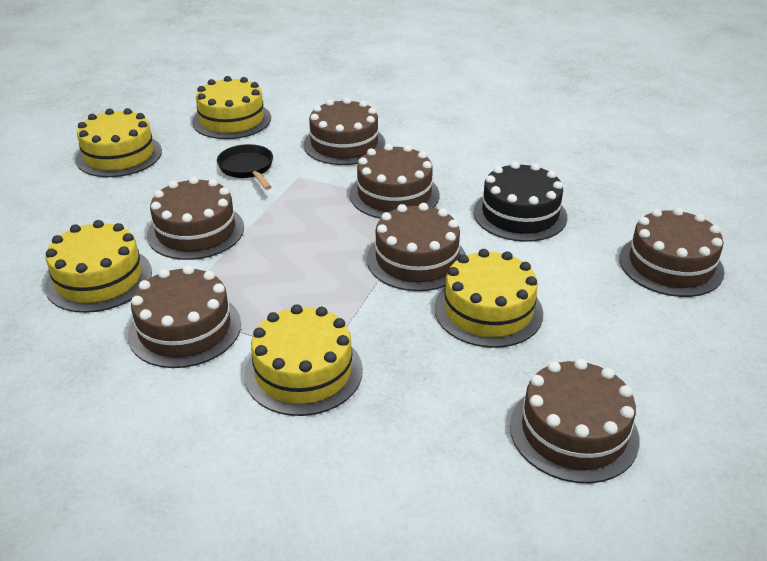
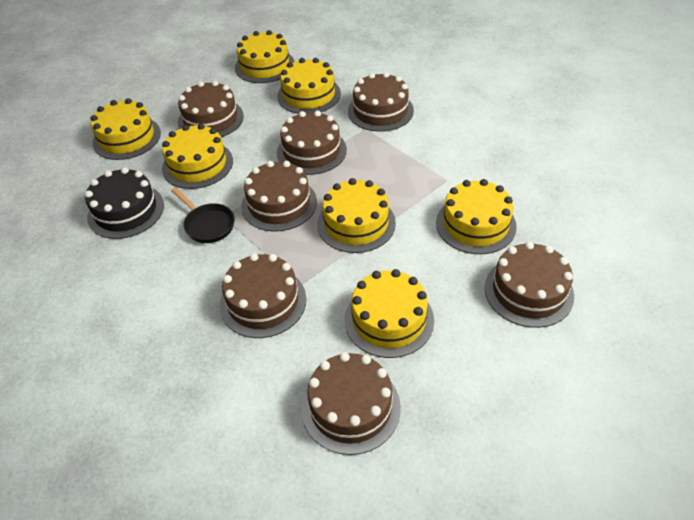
yellow cake: 5 -> 7

